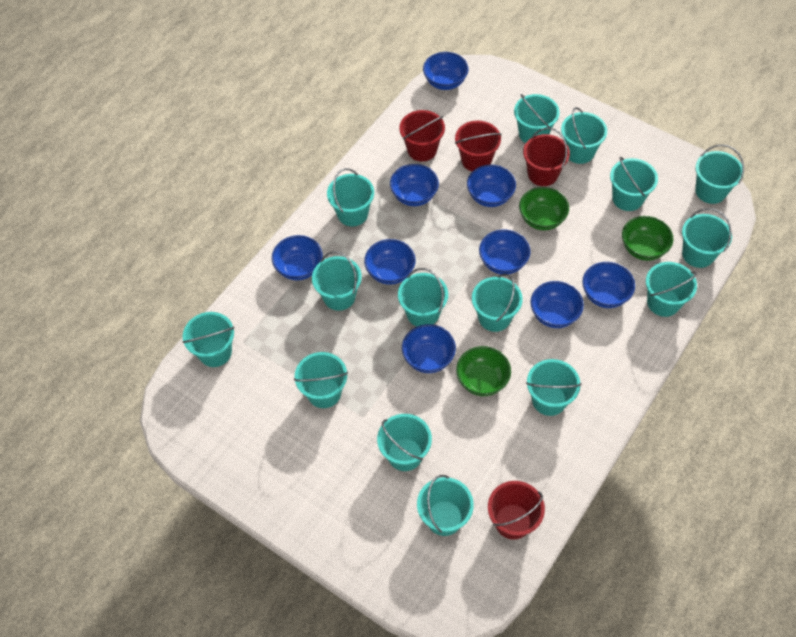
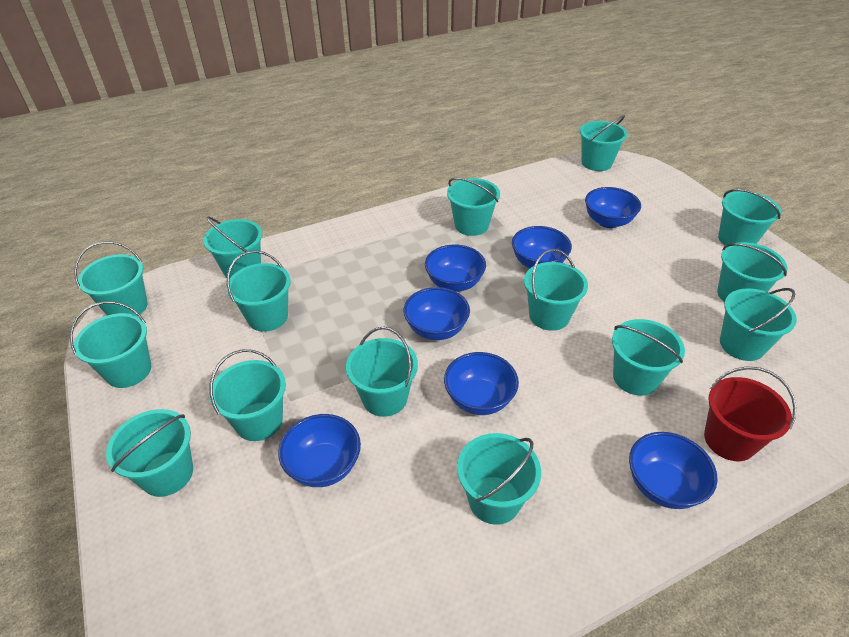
blue bowl: 9 -> 7
green bowl: 3 -> 0
red bucket: 4 -> 1

